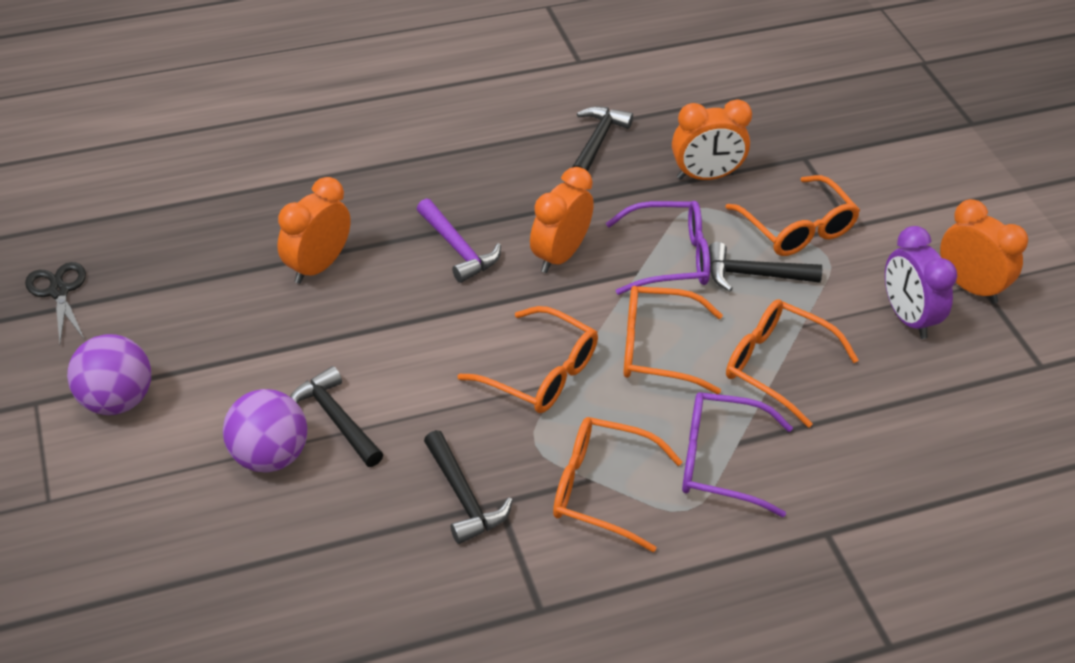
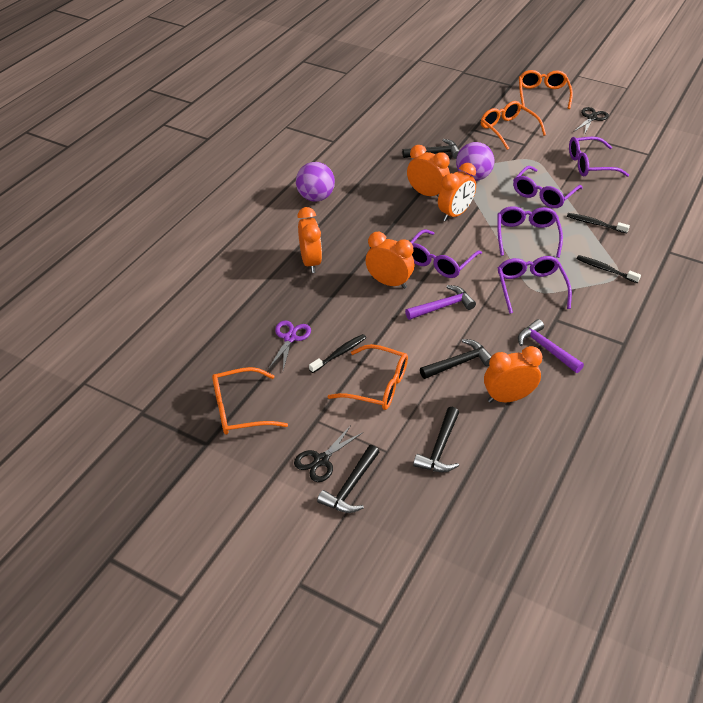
black scissors: 1 -> 2
black toothbrush: 0 -> 3
orange clock: 4 -> 5
orange glasses: 5 -> 4
purple clock: 1 -> 0
purple glasses: 2 -> 5
purple hammer: 1 -> 2
purple scissors: 0 -> 1

